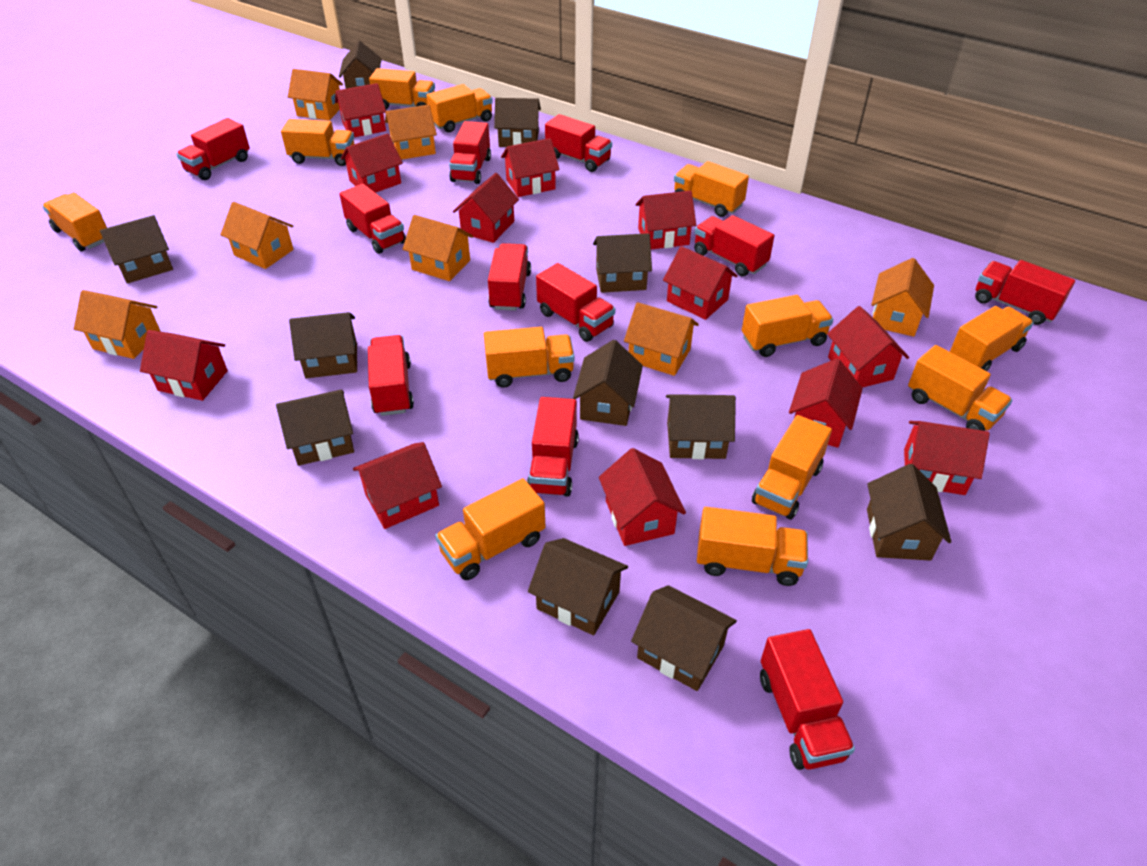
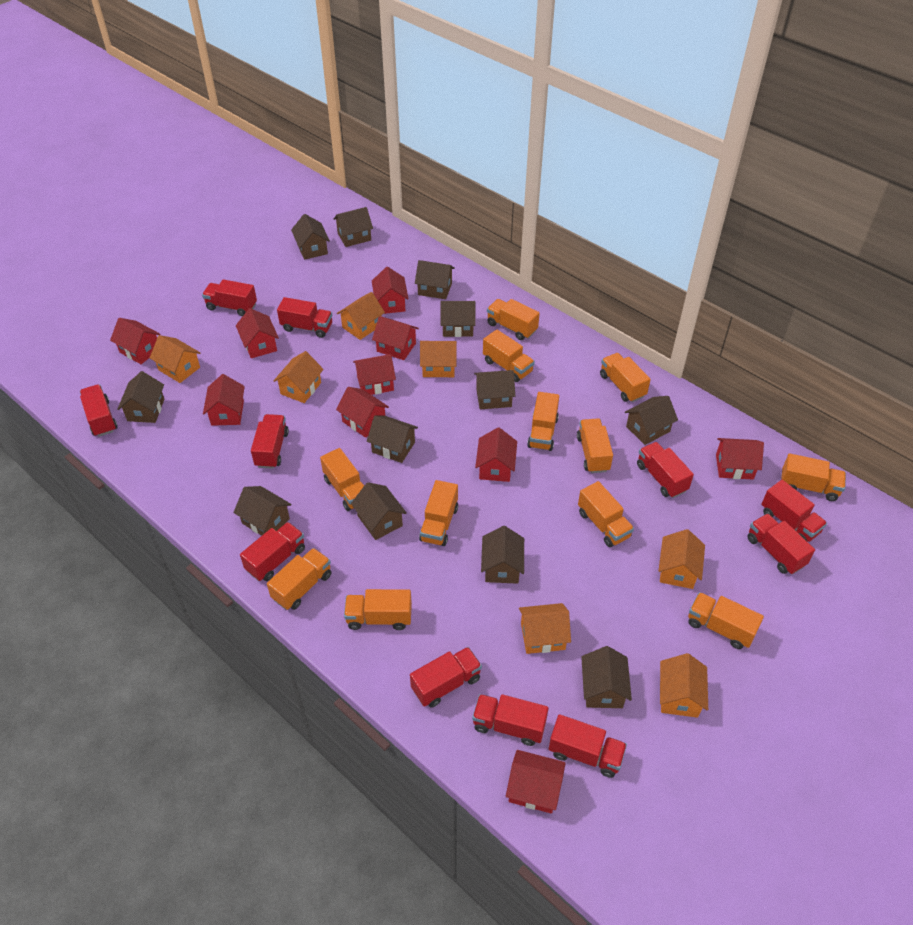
brown house: 11 -> 12
red house: 12 -> 10

